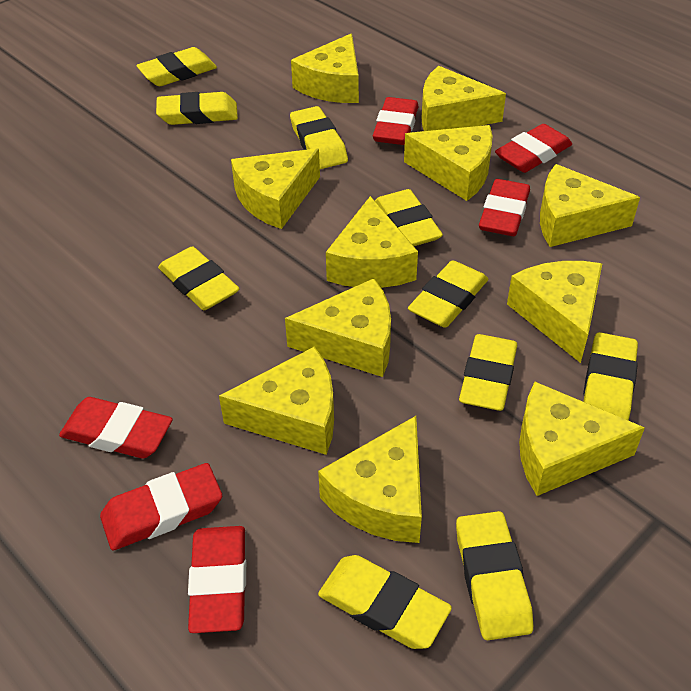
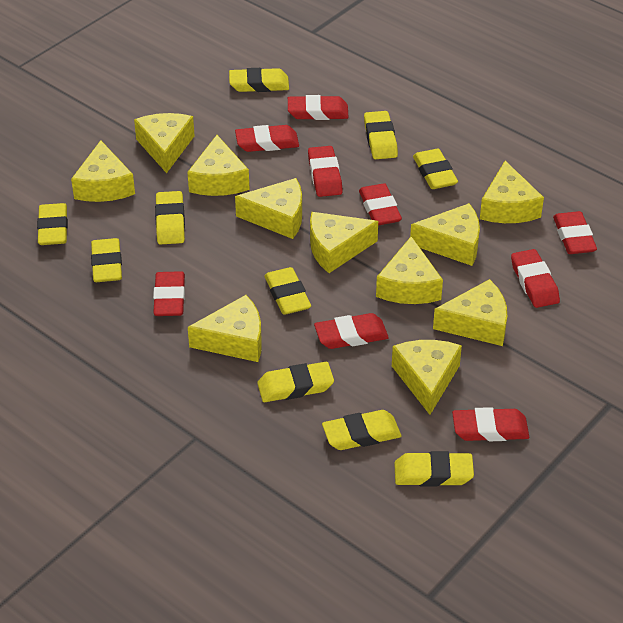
red eraser: 6 -> 9

